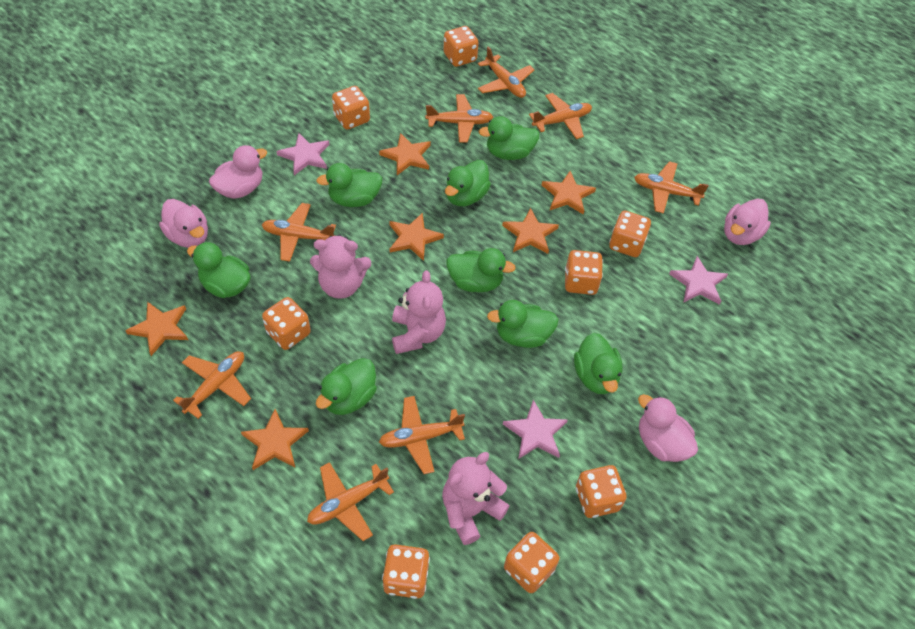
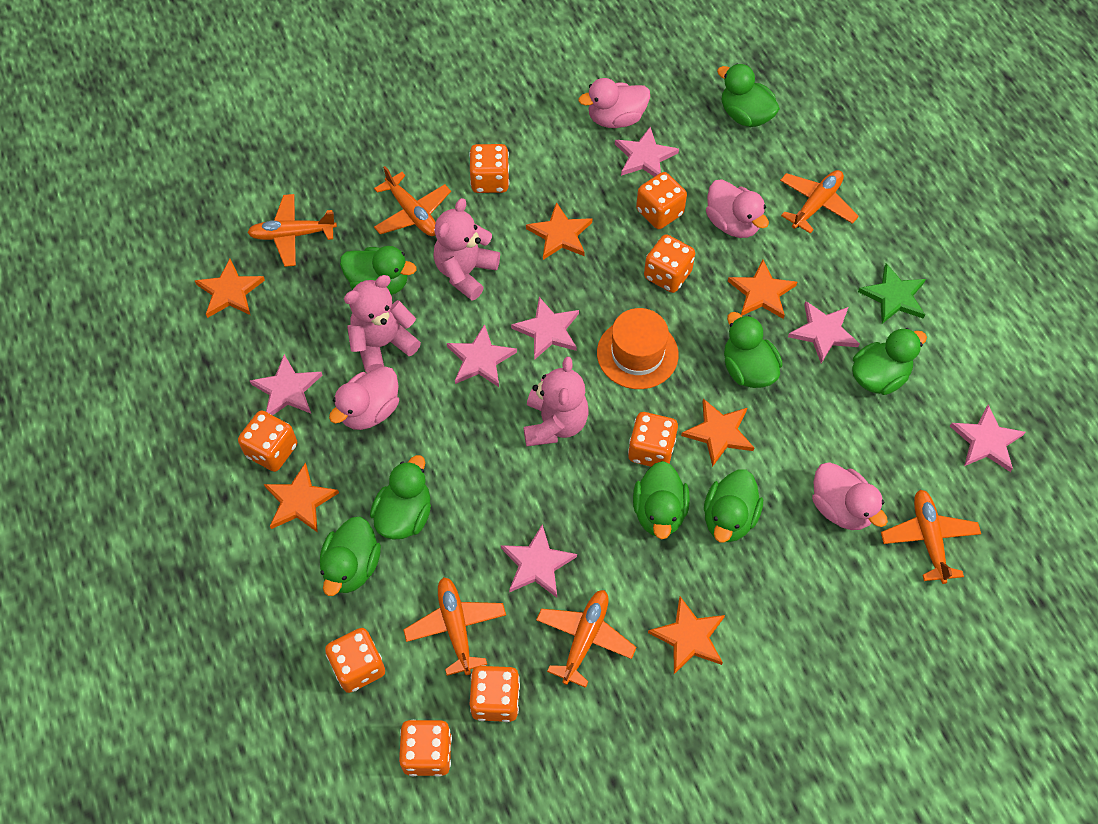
green star: 0 -> 1
orange hat: 0 -> 1
orange plane: 8 -> 6
pink star: 3 -> 7

